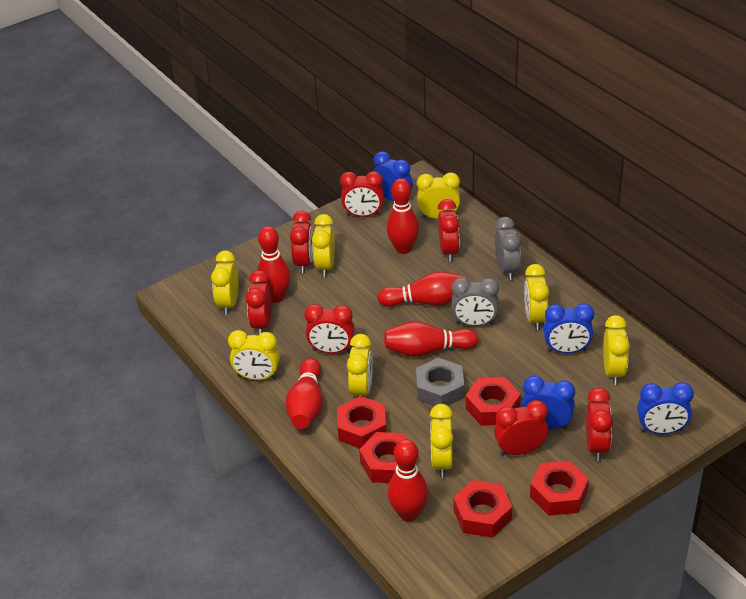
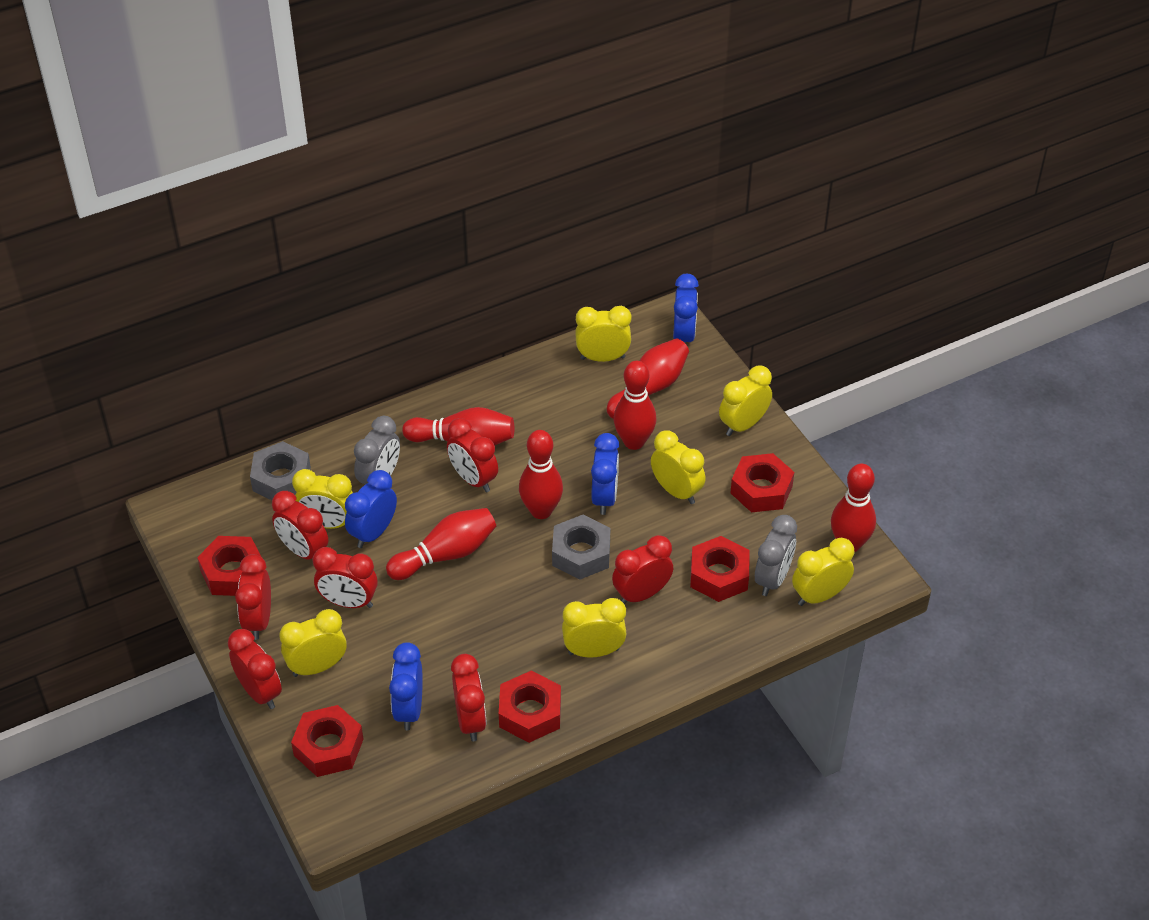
grey nut: 1 -> 2
yellow clock: 8 -> 7

